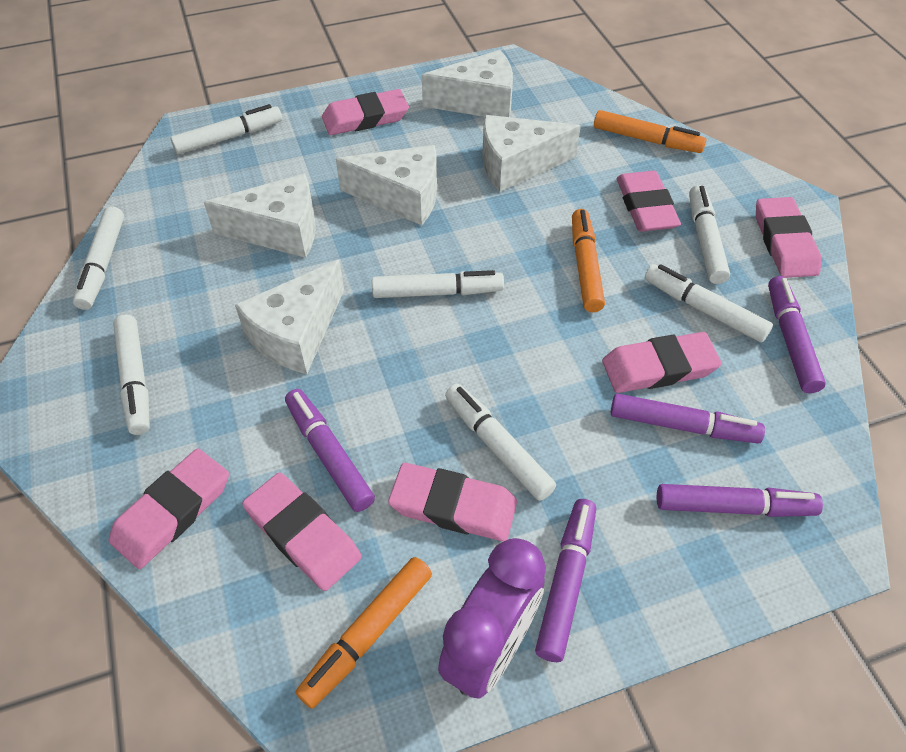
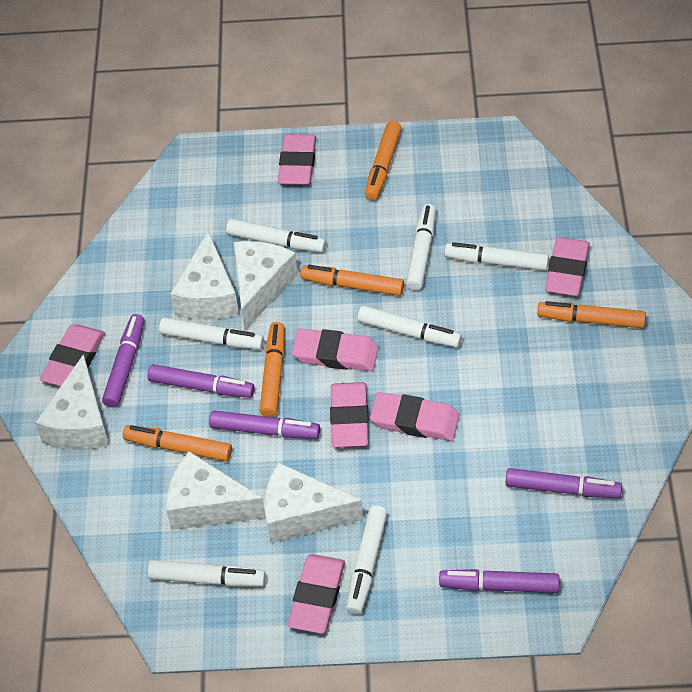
orange marker: 3 -> 5
purple clock: 1 -> 0

